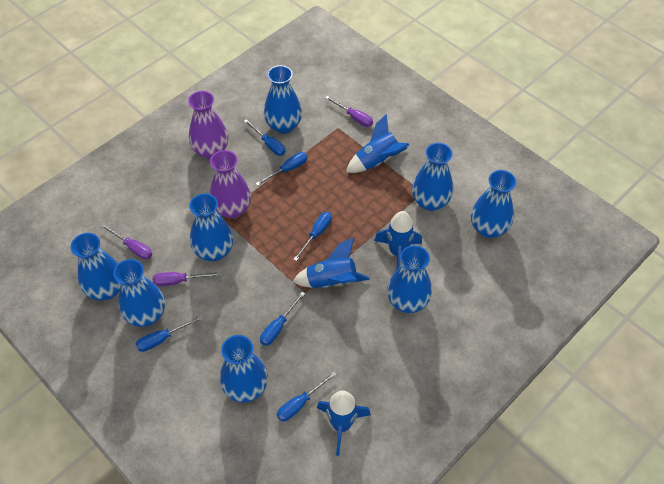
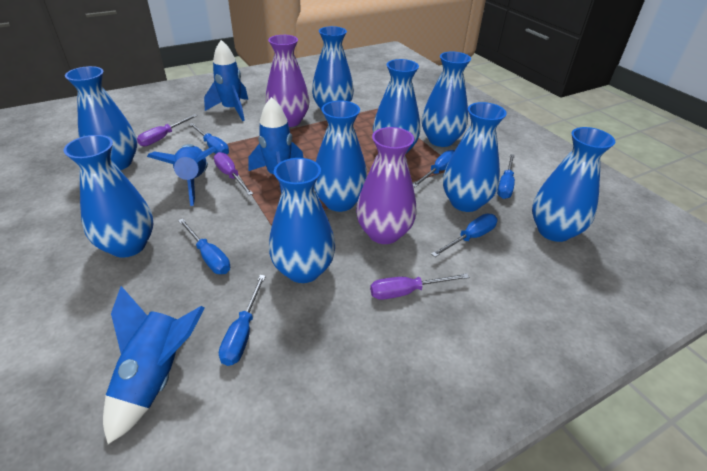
blue vase: 8 -> 9

